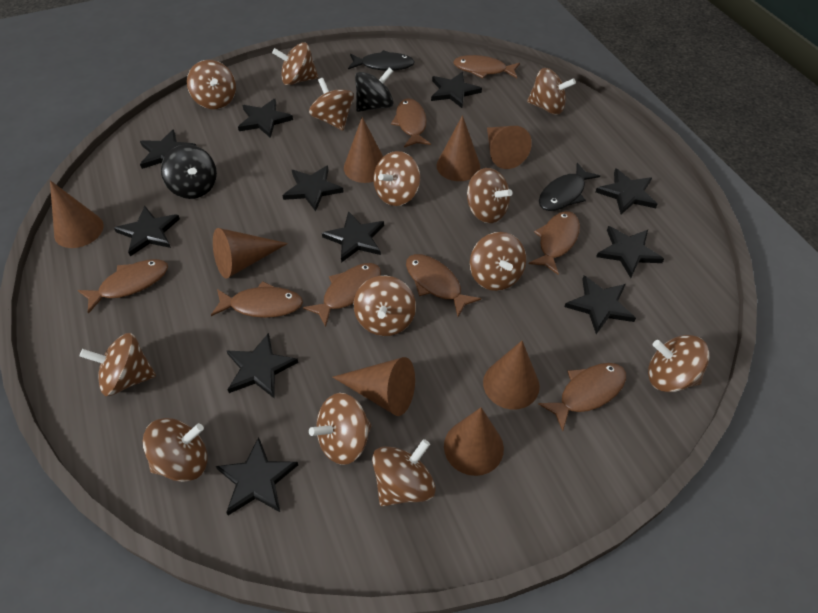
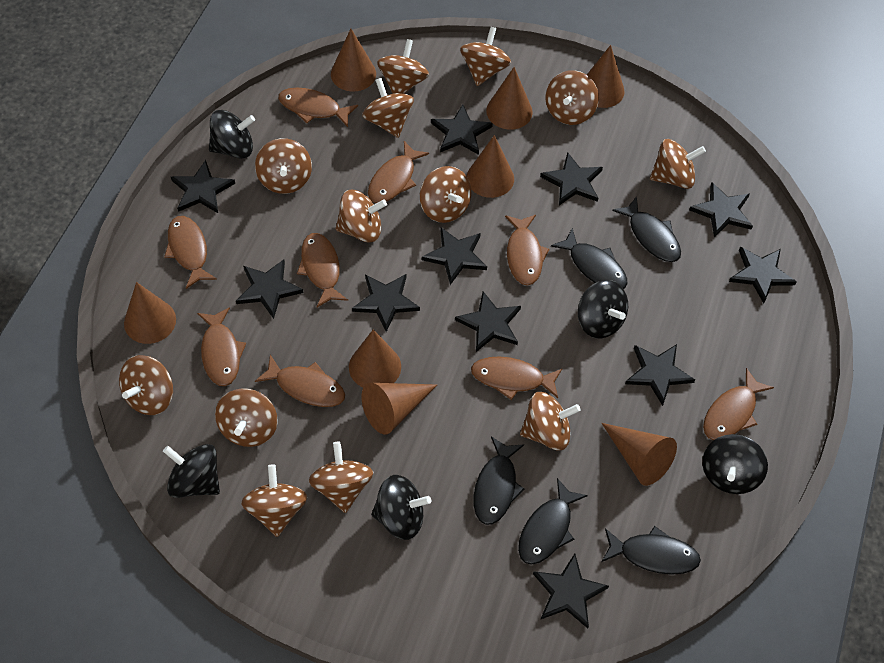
black fish: 2 -> 5
black spinning top: 2 -> 5
brown fish: 8 -> 9

